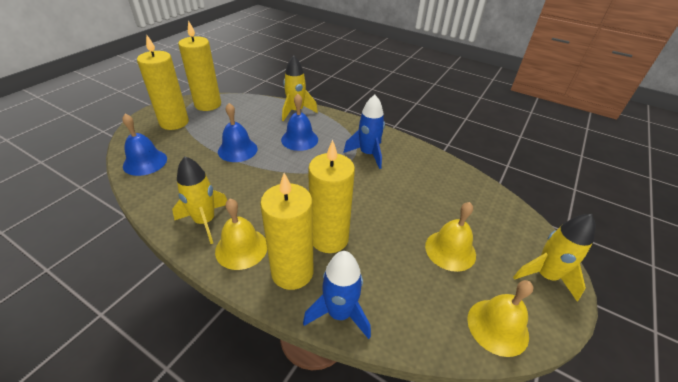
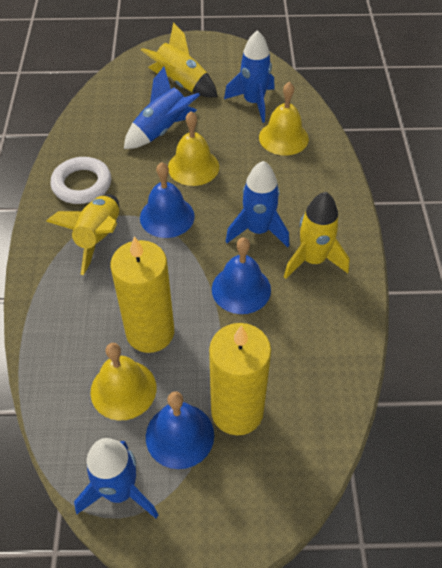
blue rocket: 2 -> 4
white ring: 0 -> 1
yellow candle: 4 -> 2

